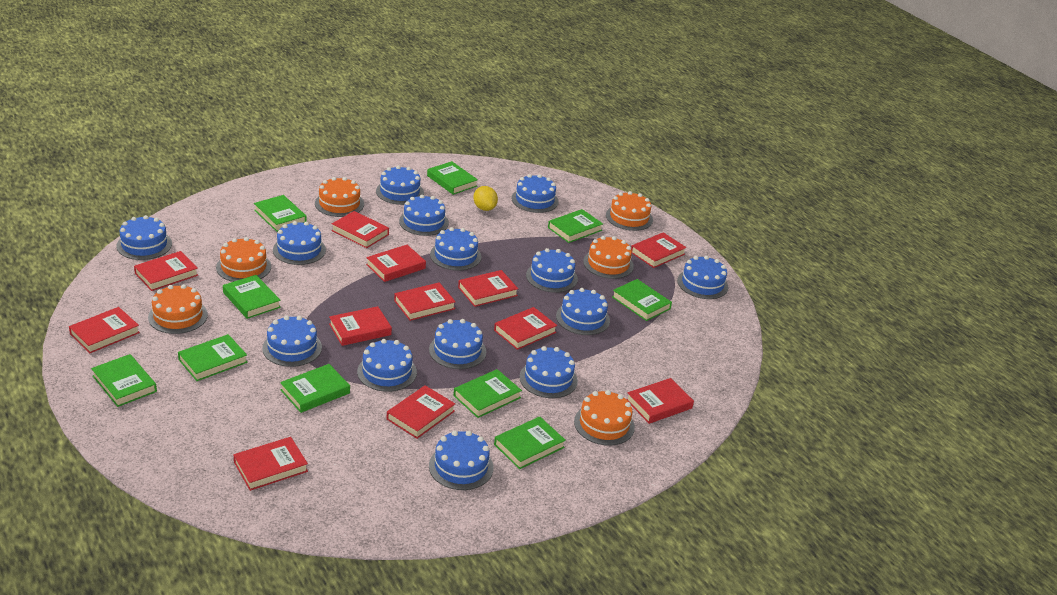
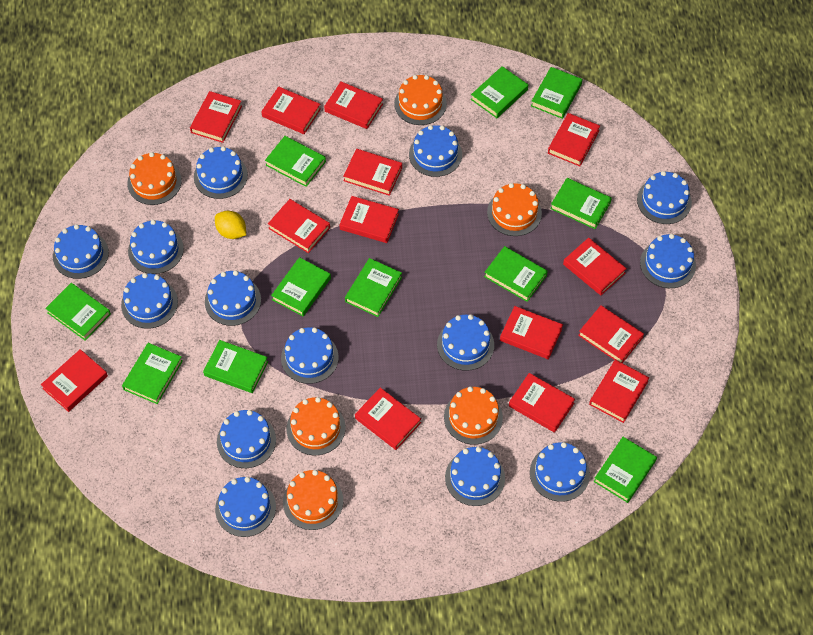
green book: 10 -> 11
red book: 12 -> 14

